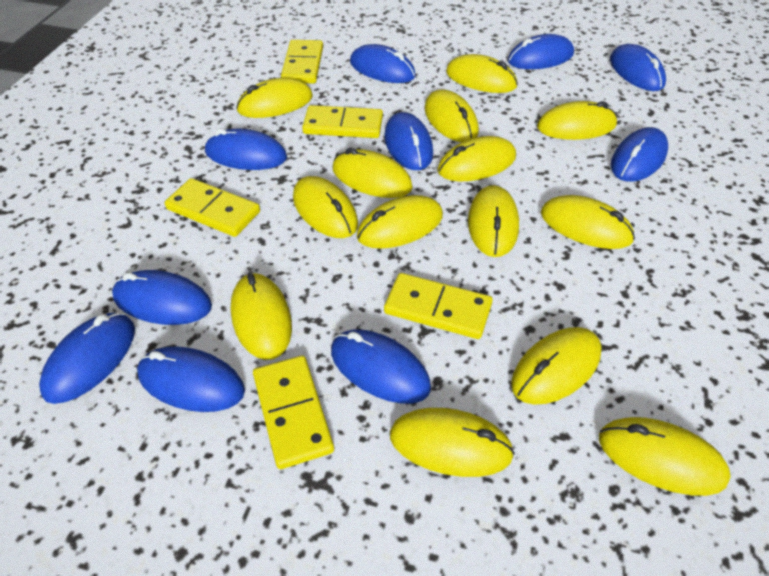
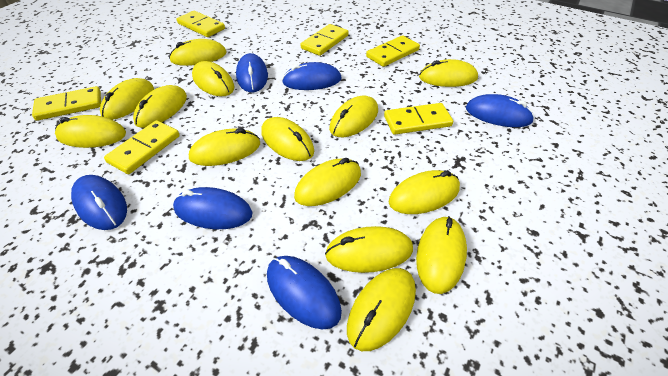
blue mouse: 10 -> 6
yellow domino: 5 -> 6

